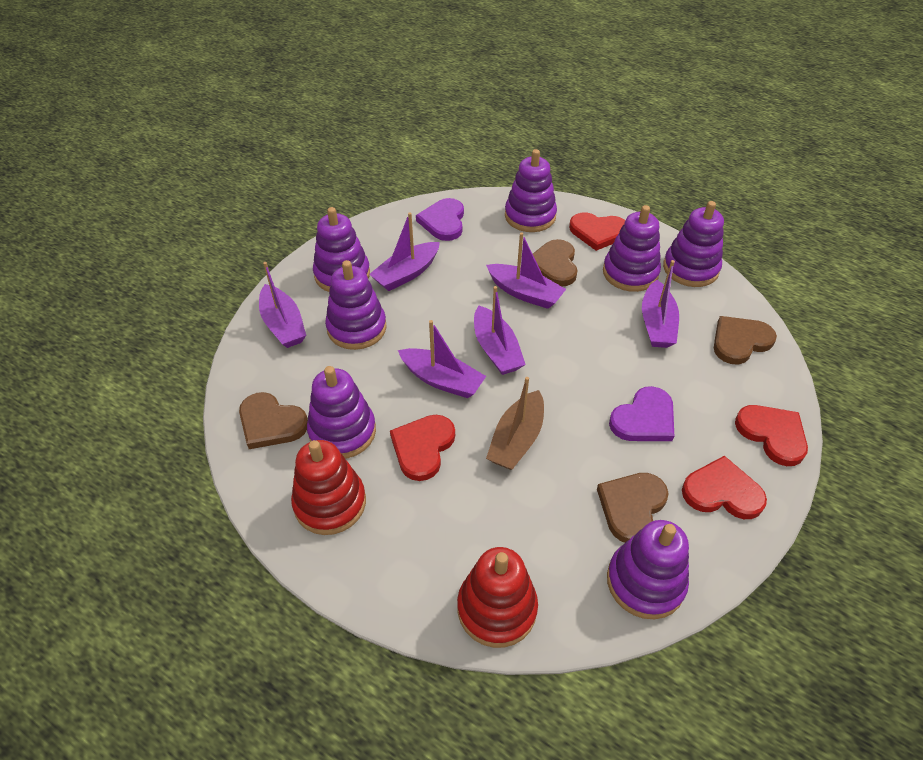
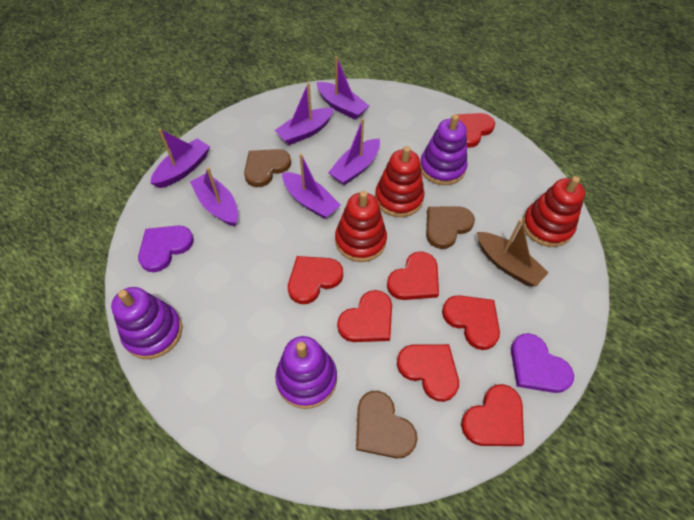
brown heart: 4 -> 3
purple stacking toy: 7 -> 3
red heart: 4 -> 7
red stacking toy: 2 -> 3

